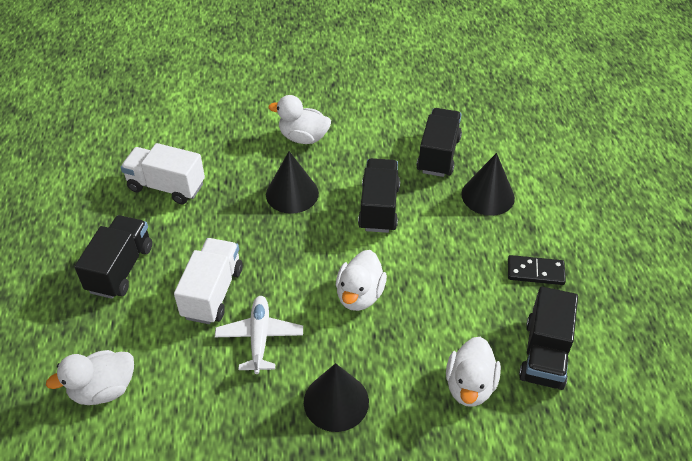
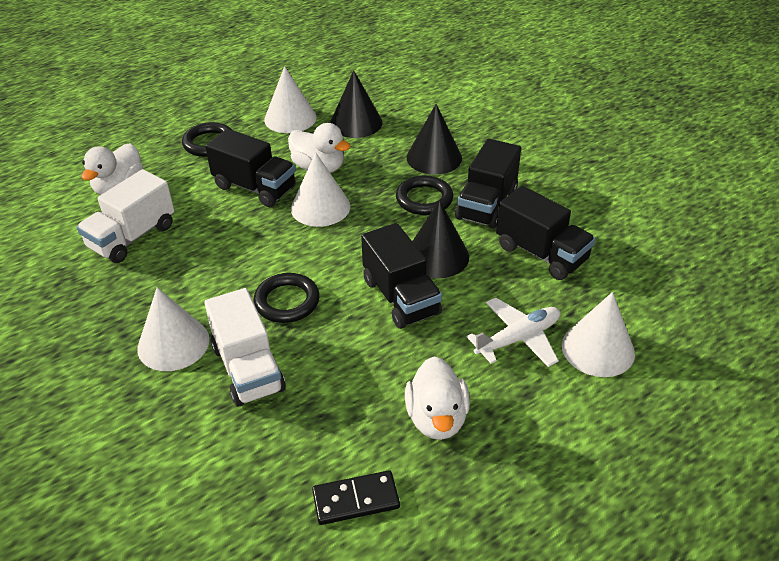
black ring: 0 -> 3
white cone: 0 -> 4
white duck: 4 -> 3

